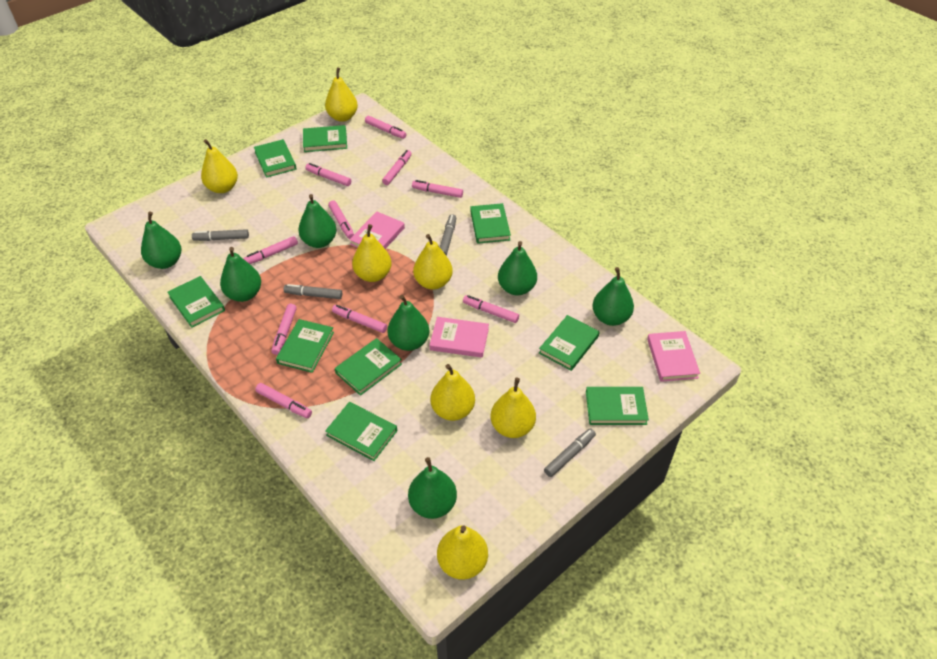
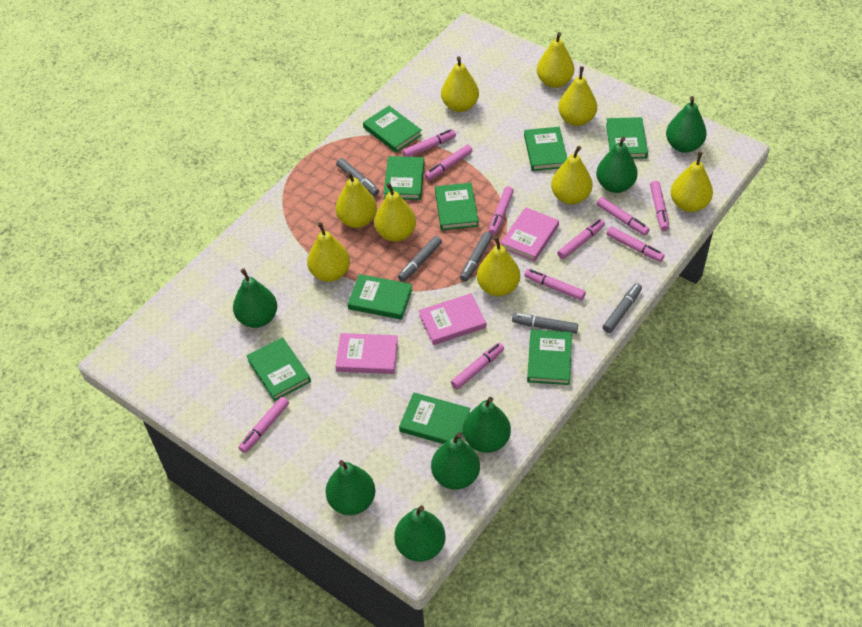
grey marker: 4 -> 5
yellow pear: 7 -> 9

